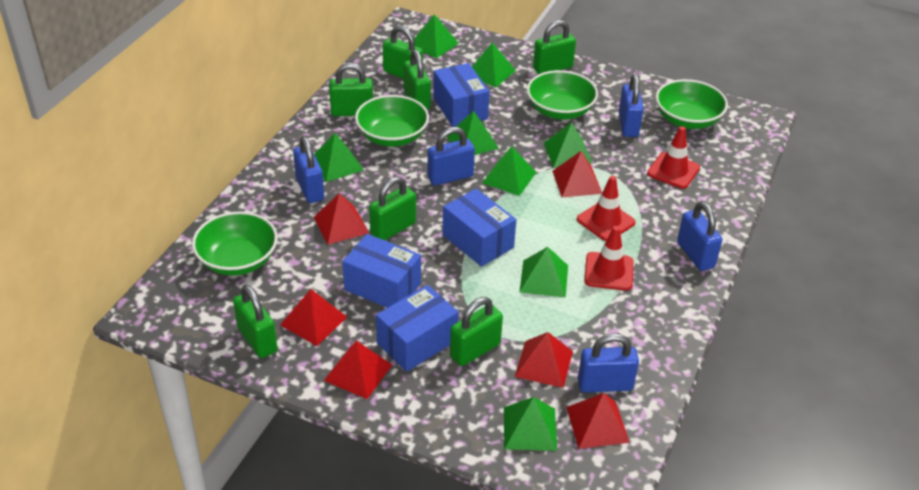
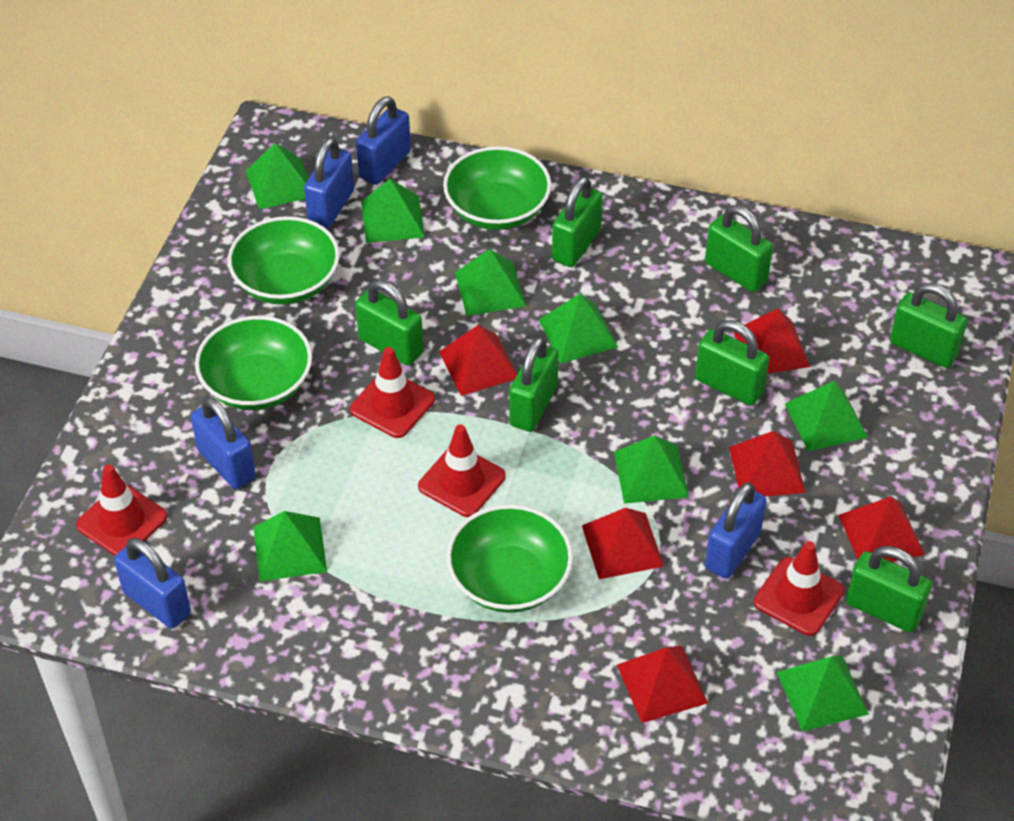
blue box: 4 -> 0
red traffic cone: 3 -> 4

